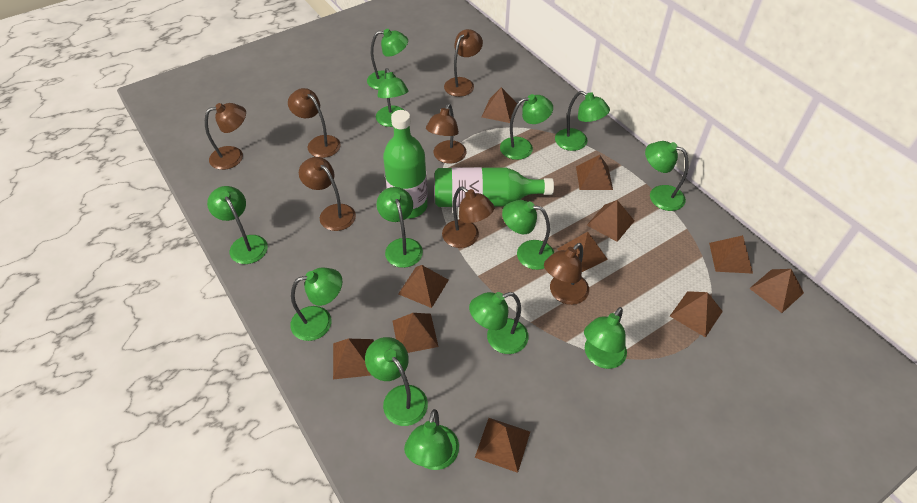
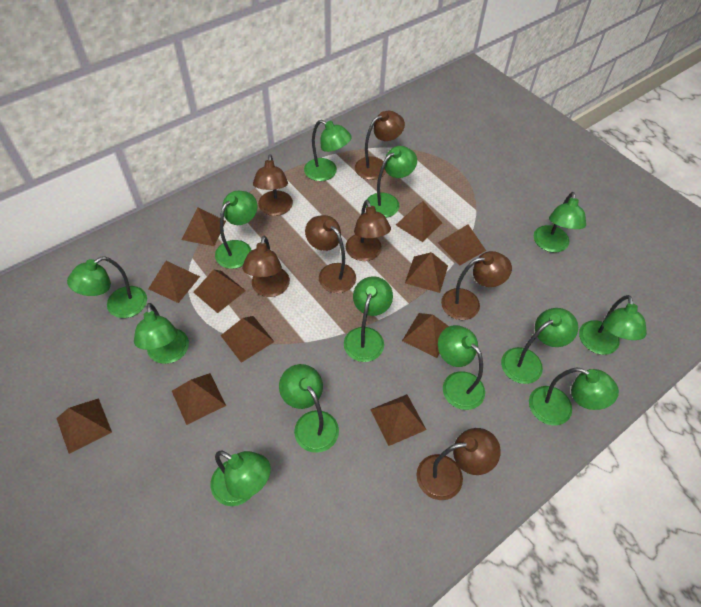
green bottle: 2 -> 0

